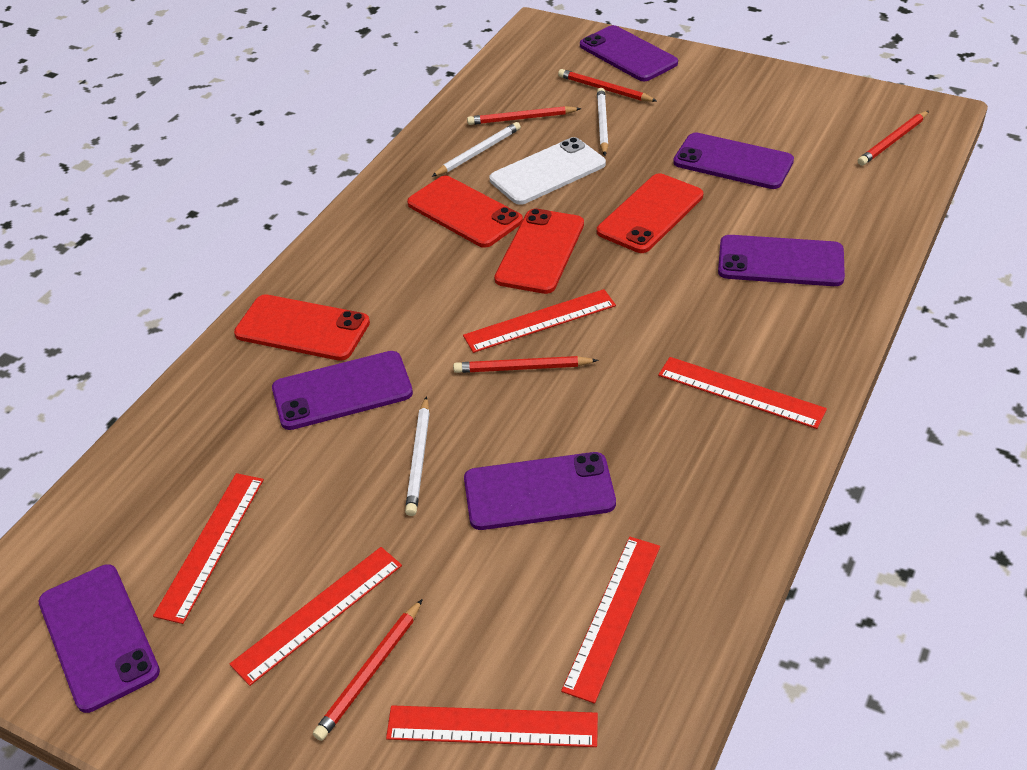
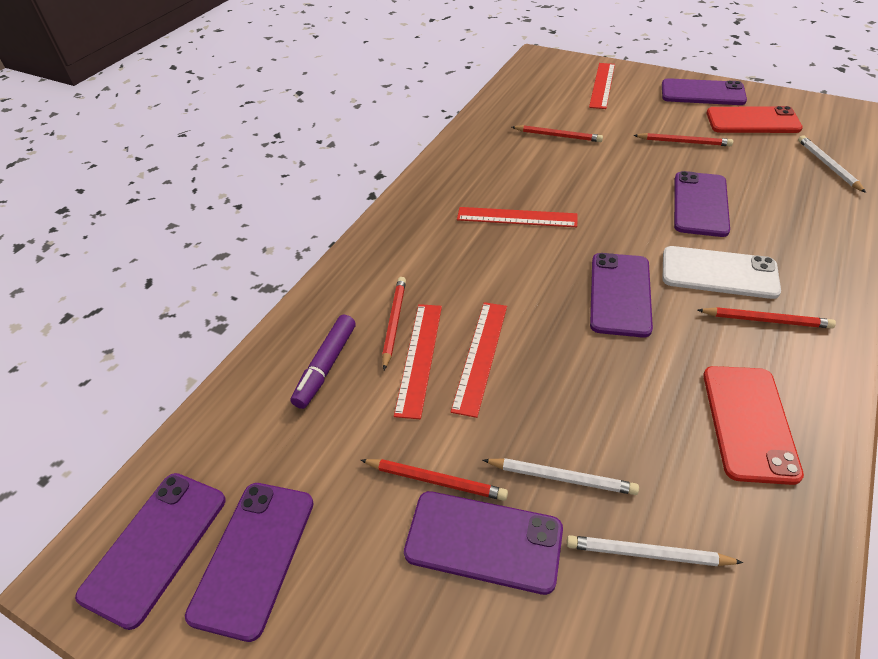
purple marker: 0 -> 1
red phone: 4 -> 2
red ruler: 6 -> 4

